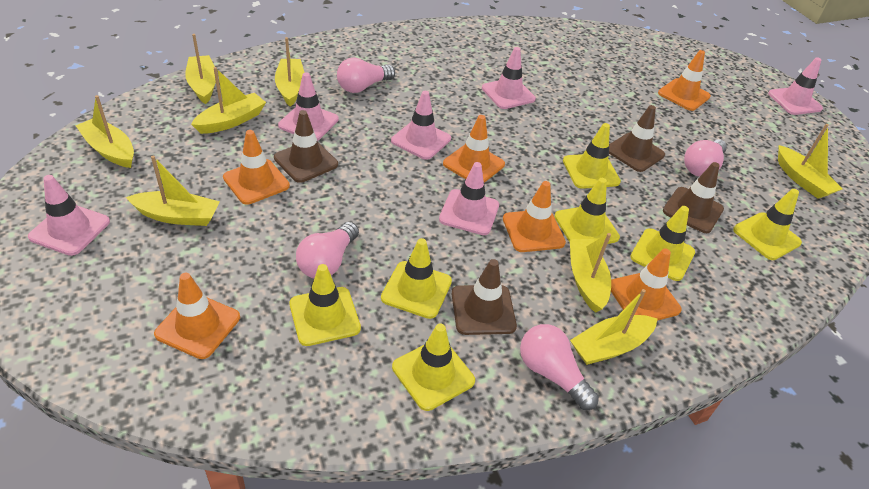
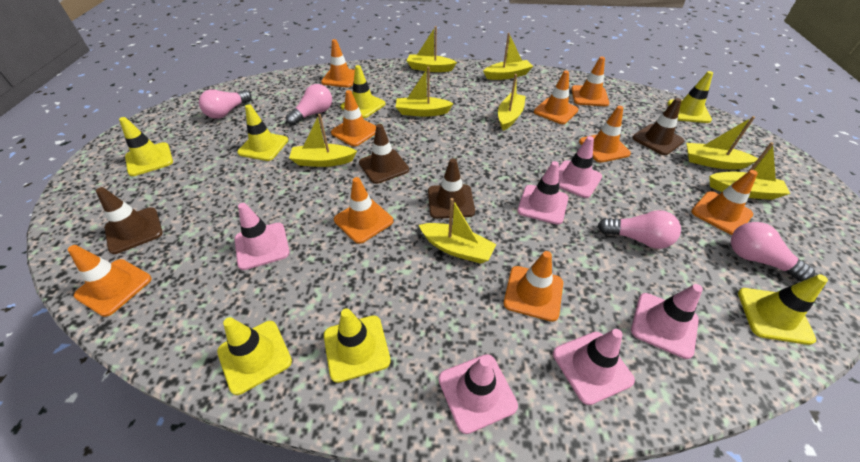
orange traffic cone: 6 -> 9

